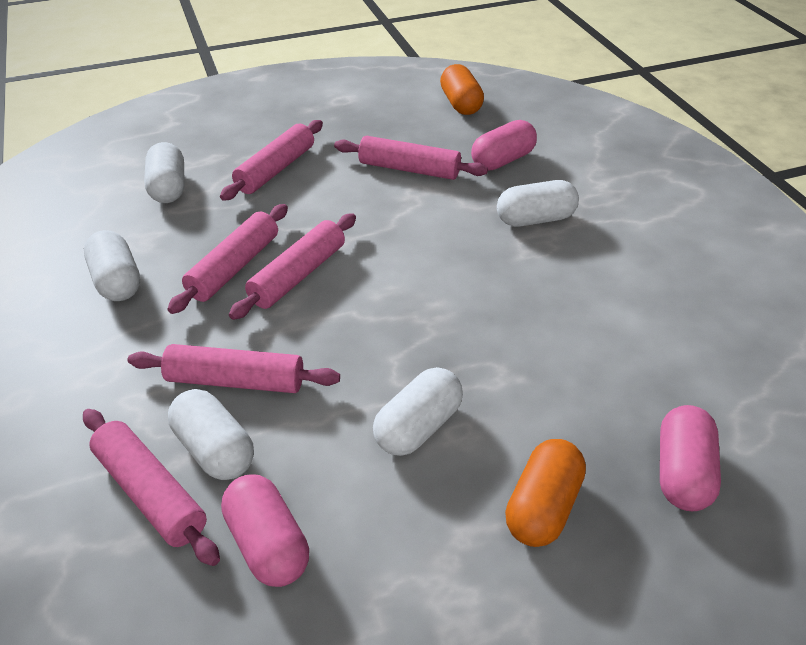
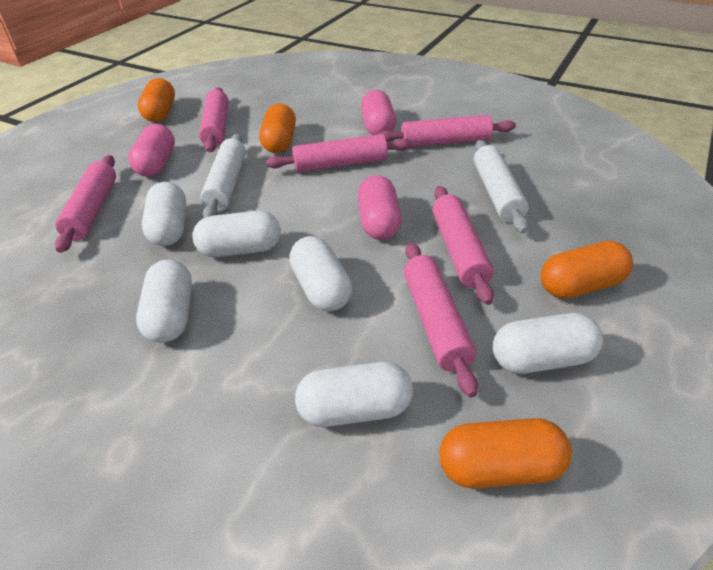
orange capsule: 2 -> 4
white capsule: 5 -> 6
white rolling pin: 0 -> 2

